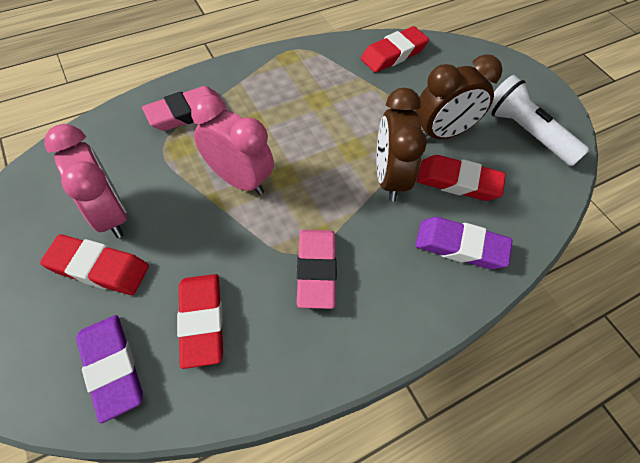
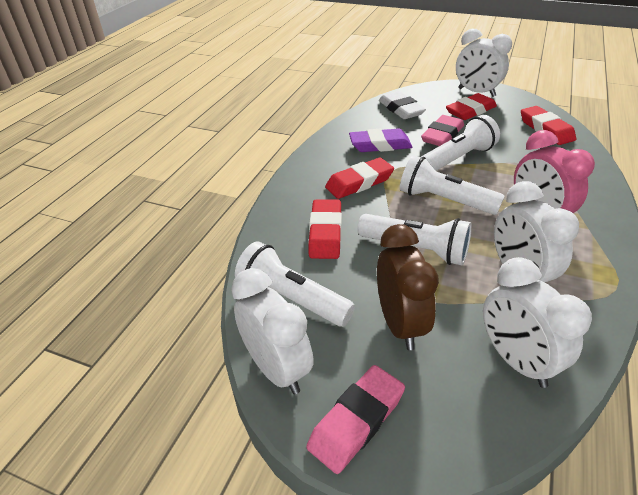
brown clock: 2 -> 1
pink clock: 2 -> 1
purple eraser: 2 -> 1
white clock: 0 -> 4
white eraser: 0 -> 1
white flashlight: 1 -> 4

